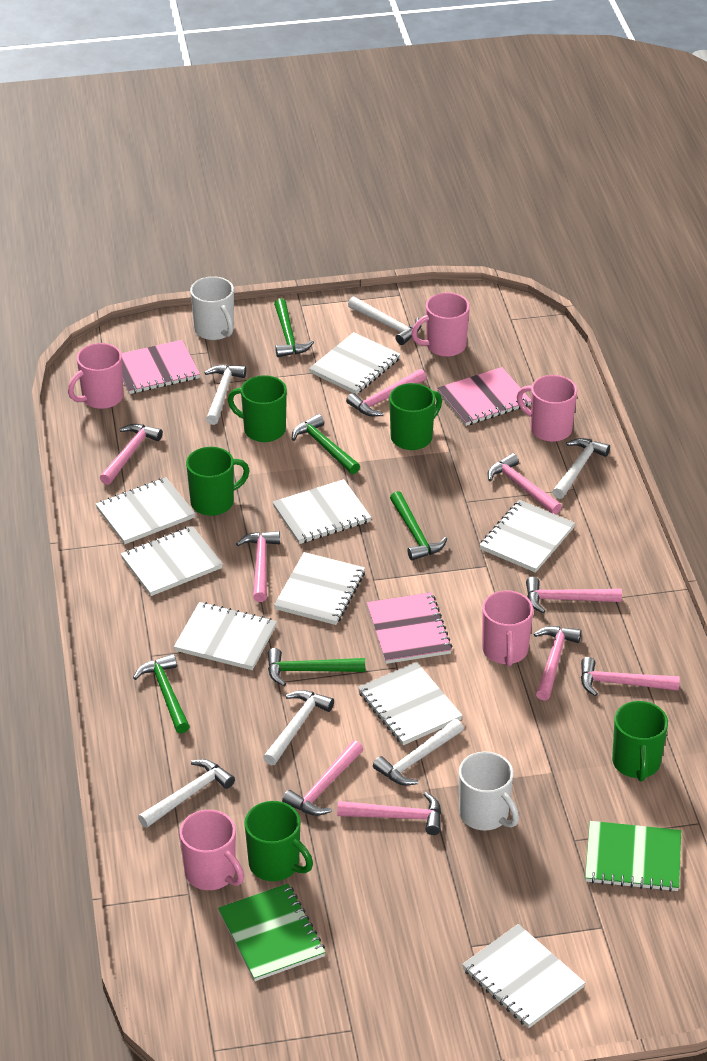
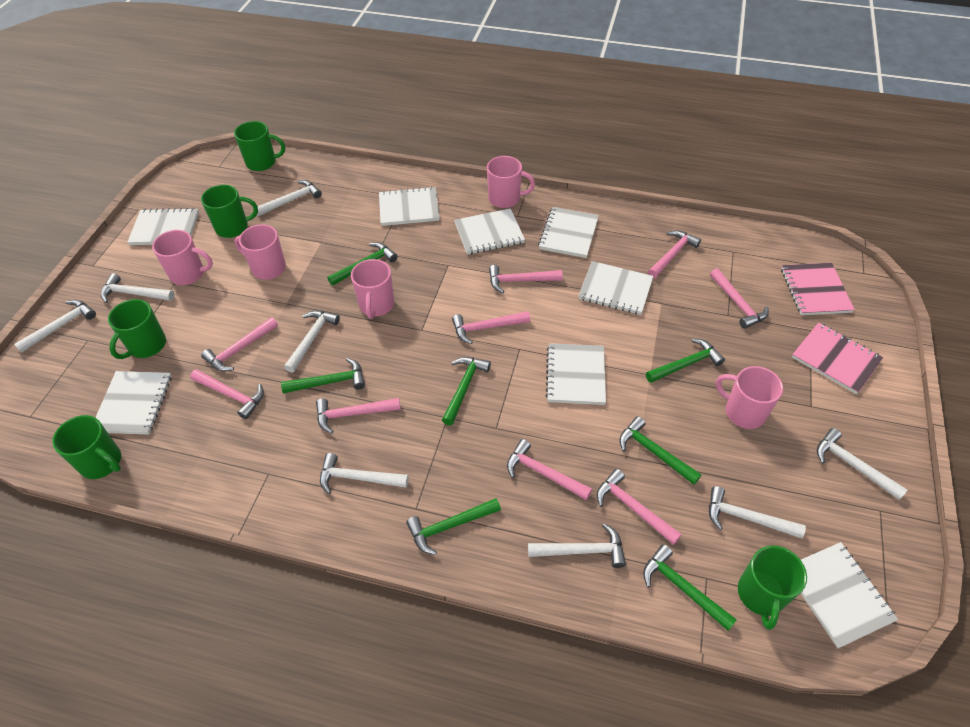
green hammer: 5 -> 7
green notebook: 2 -> 0
pink notebook: 3 -> 2
white hammer: 6 -> 8
white mug: 2 -> 0
white notebook: 9 -> 8

